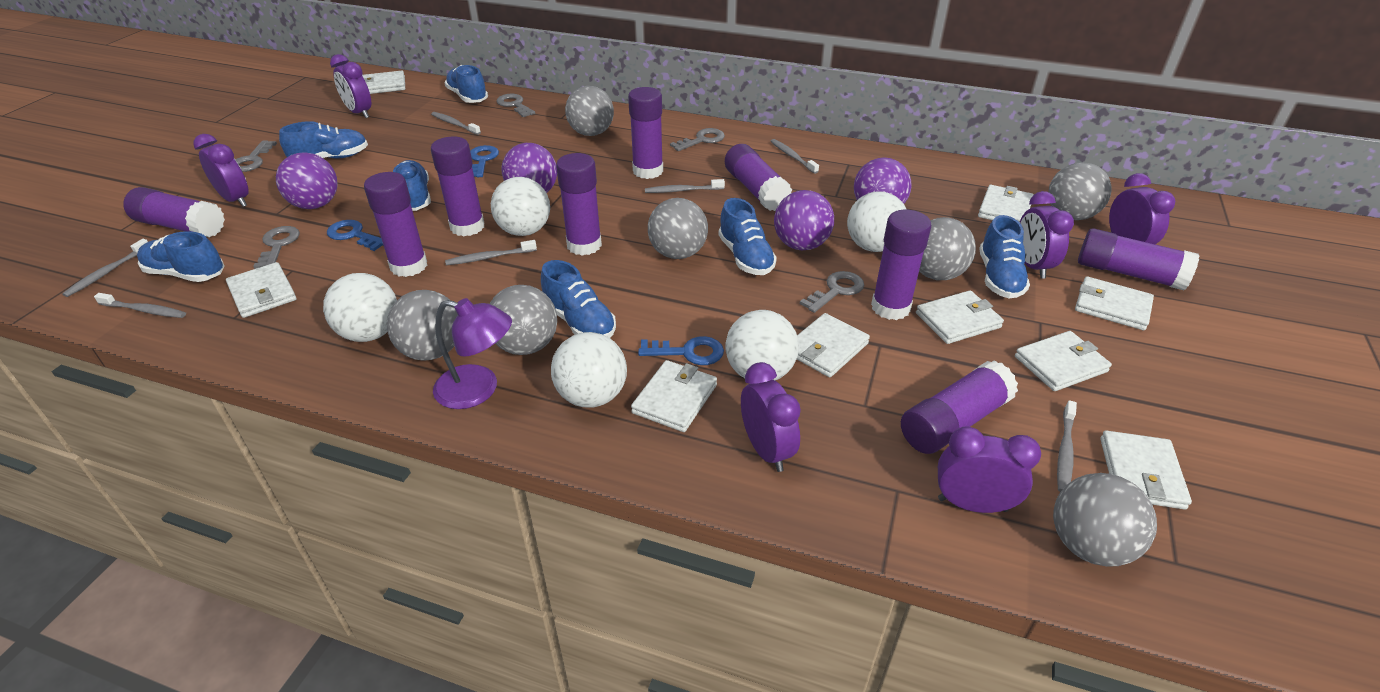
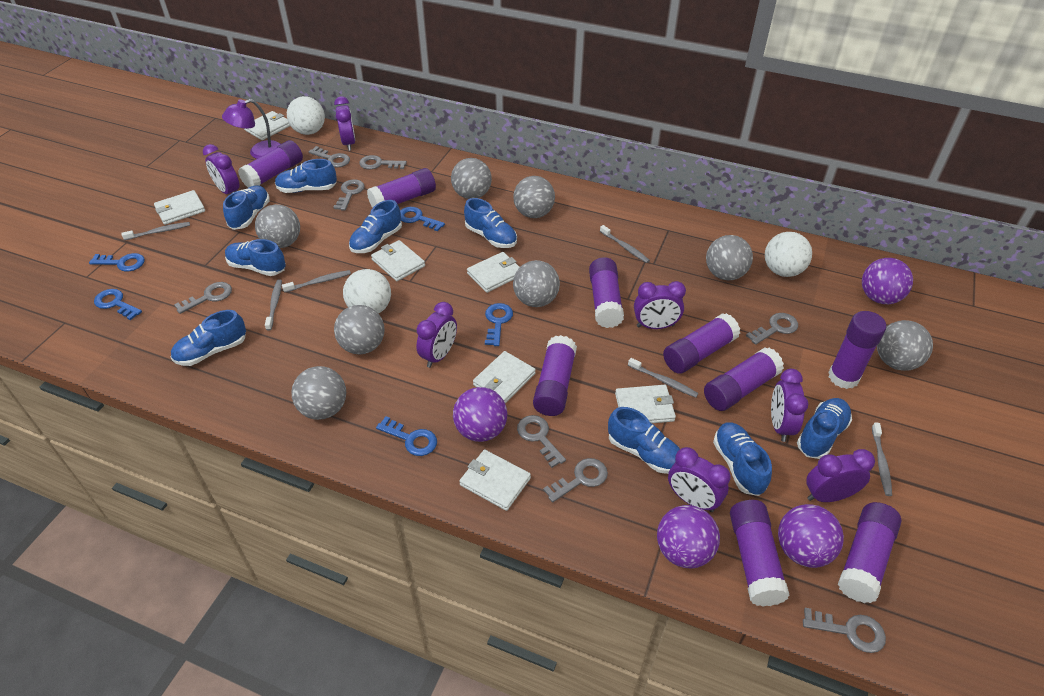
blue key: 3 -> 5
blue shoe: 7 -> 9
grey ball: 7 -> 8
grey key: 5 -> 8
grey toothbrush: 7 -> 6
purple clock: 6 -> 7
white ball: 5 -> 3
white wallet: 9 -> 7

